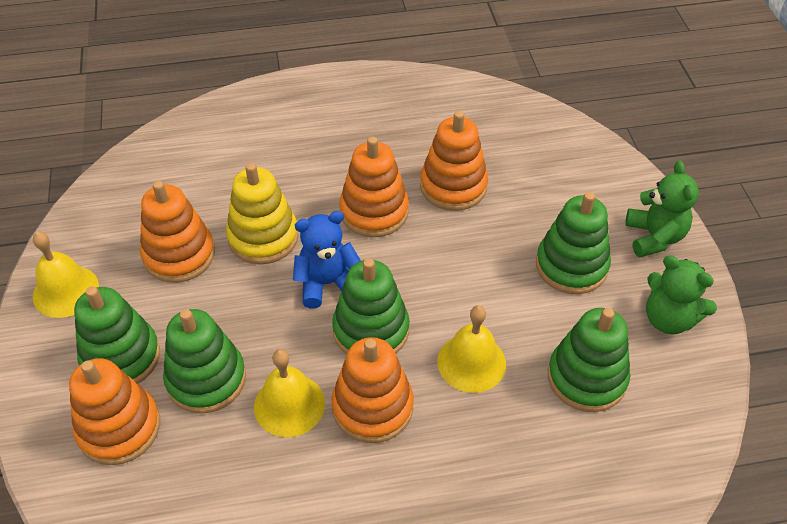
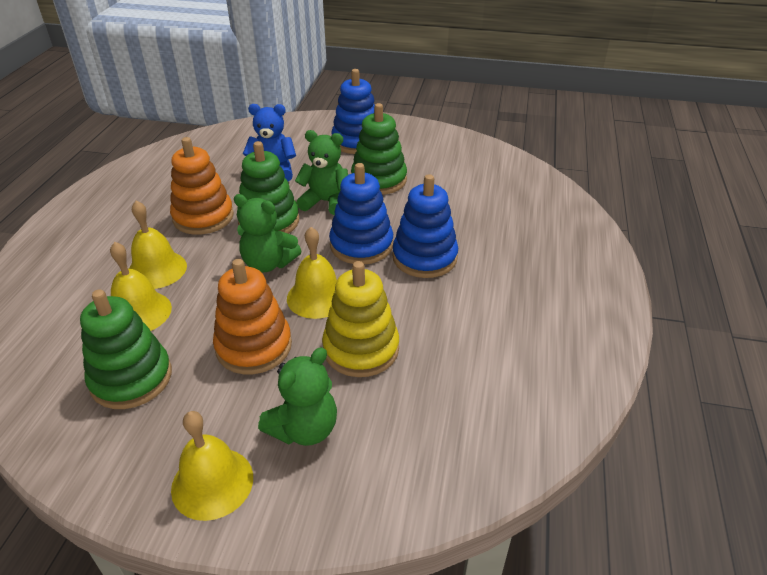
blue stacking toy: 0 -> 3
green stacking toy: 5 -> 3
green teddy bear: 2 -> 3
orange stacking toy: 5 -> 2
yellow bell: 3 -> 4

